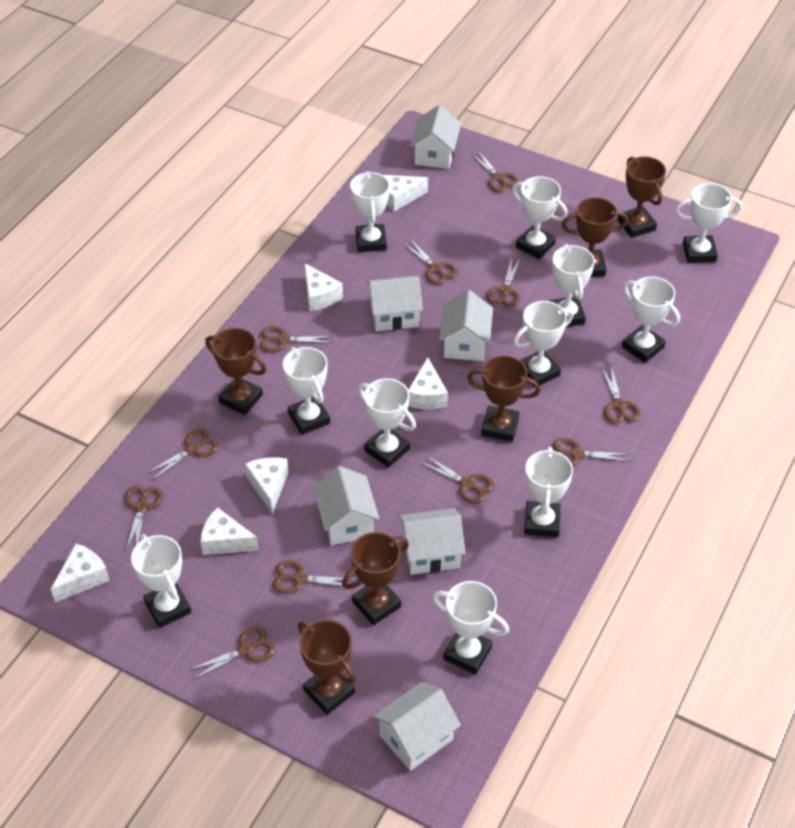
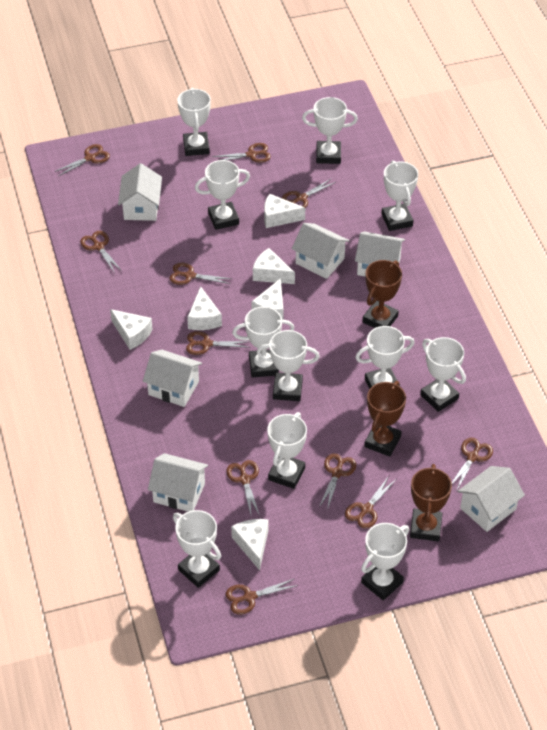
brown trophy: 6 -> 3

